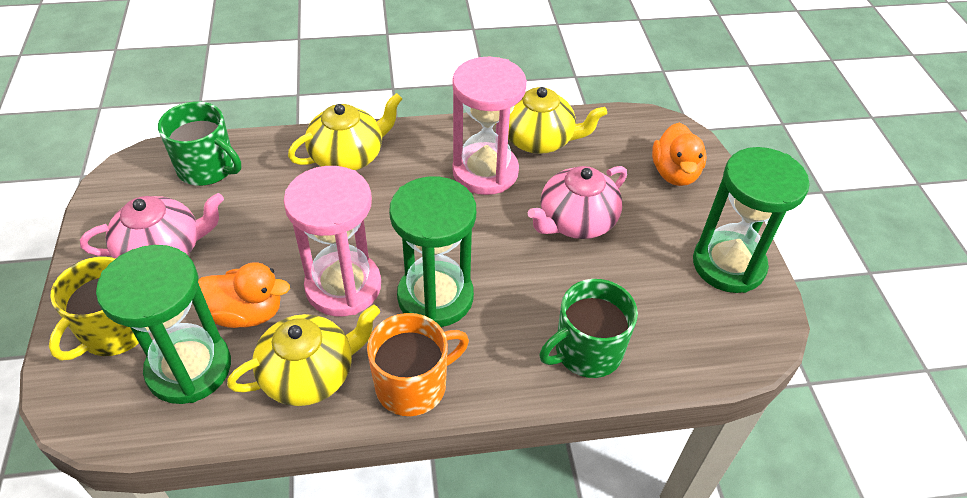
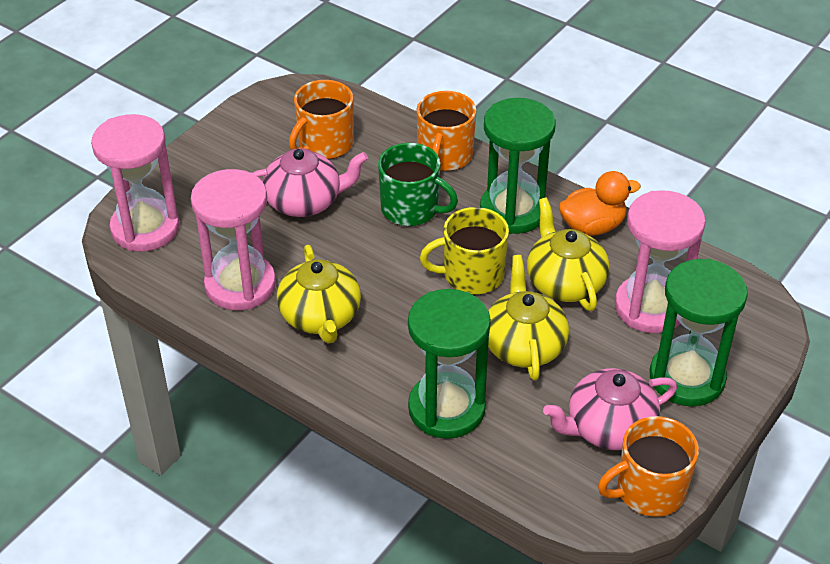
green mug: 2 -> 1
orange duck: 2 -> 1
orange mug: 1 -> 3
pink hourglass: 2 -> 3

